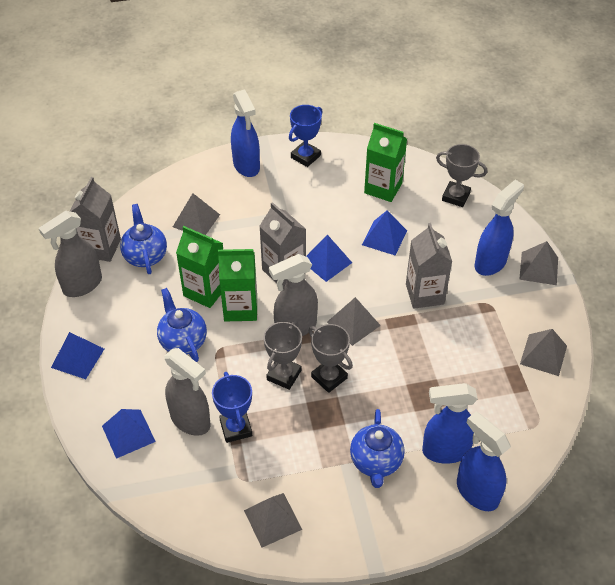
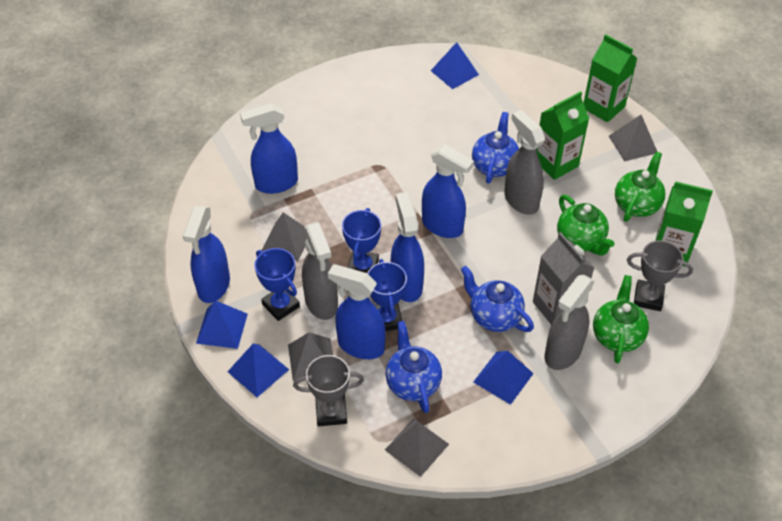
blue spray bottle: 4 -> 5
blue trophy: 2 -> 3
green teapot: 0 -> 3
grey carton: 3 -> 1
grey pyramid: 5 -> 4
grey trophy: 3 -> 2

